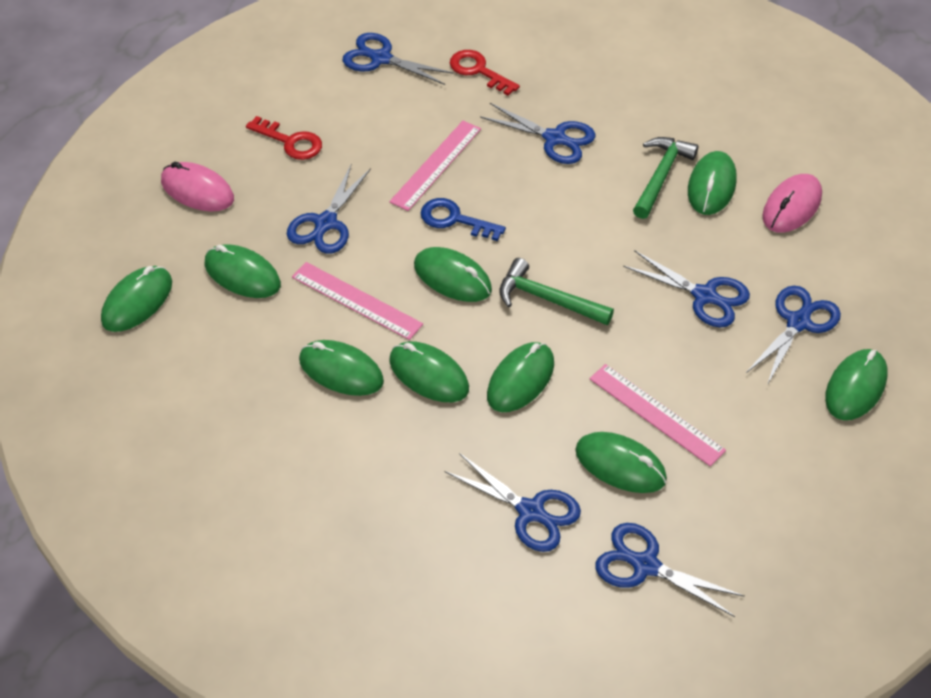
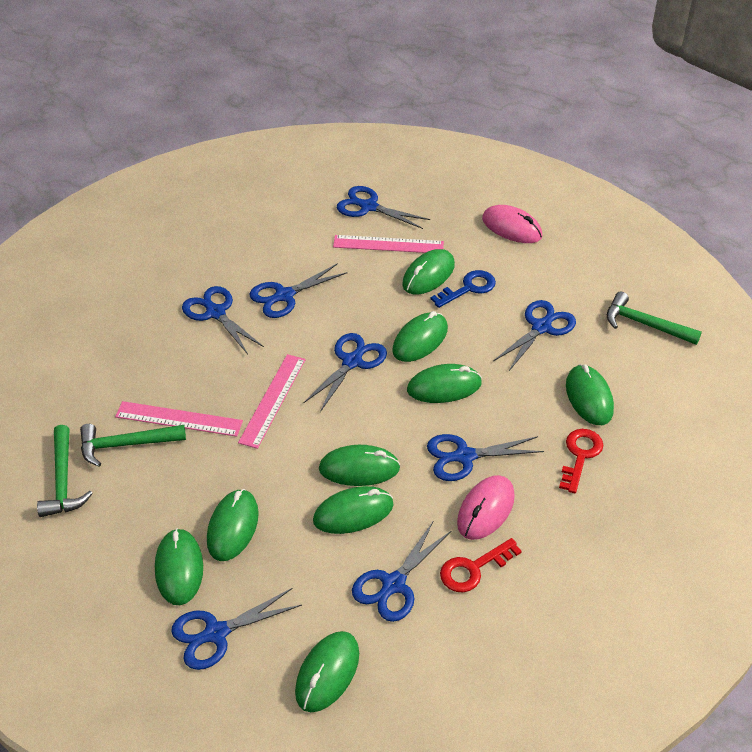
blue scissors: 7 -> 8
green hammer: 2 -> 3

